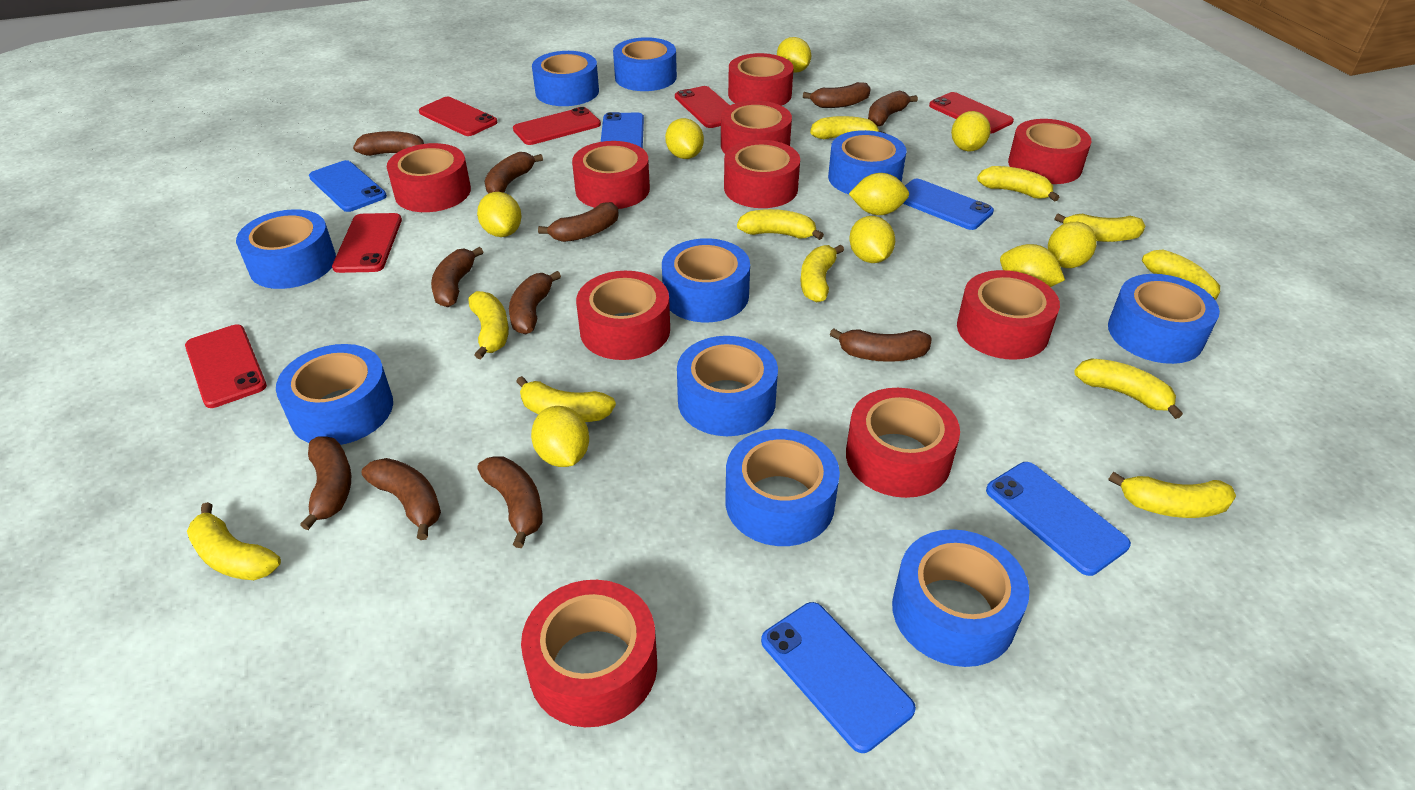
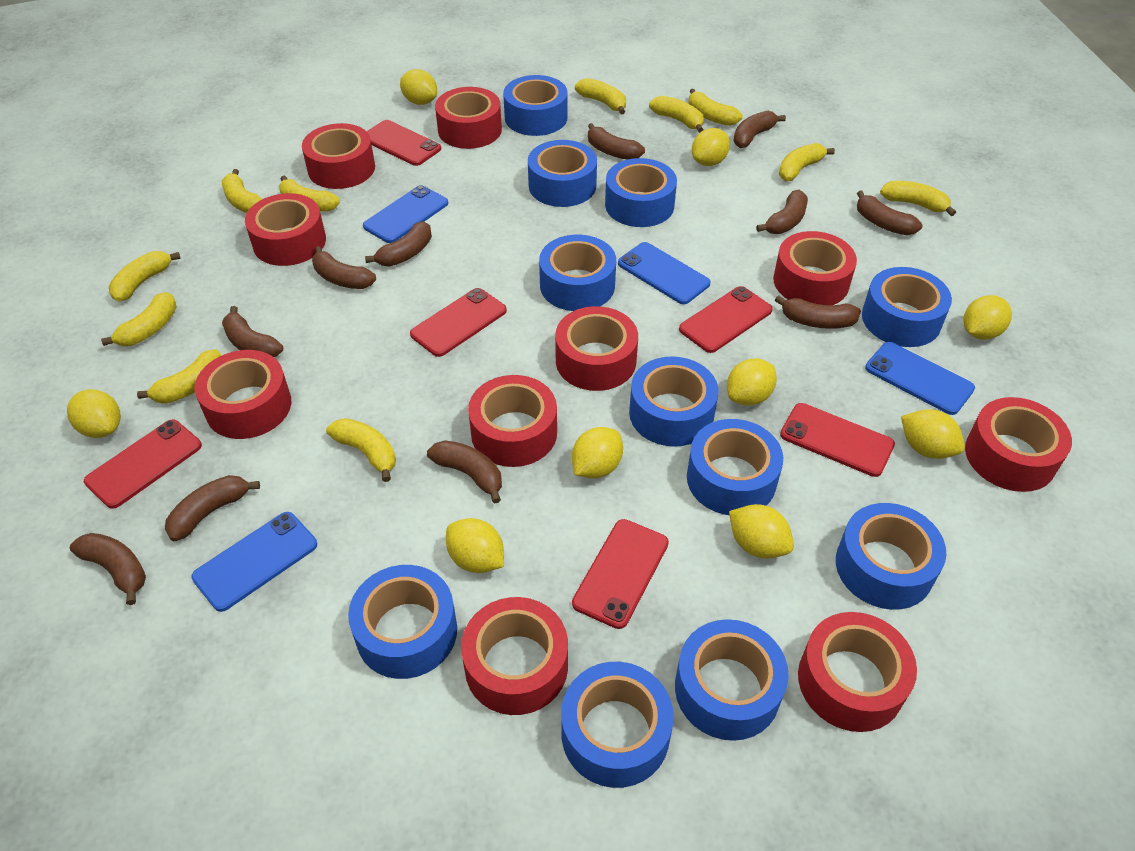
blue phone: 5 -> 4
blue tape: 10 -> 11

